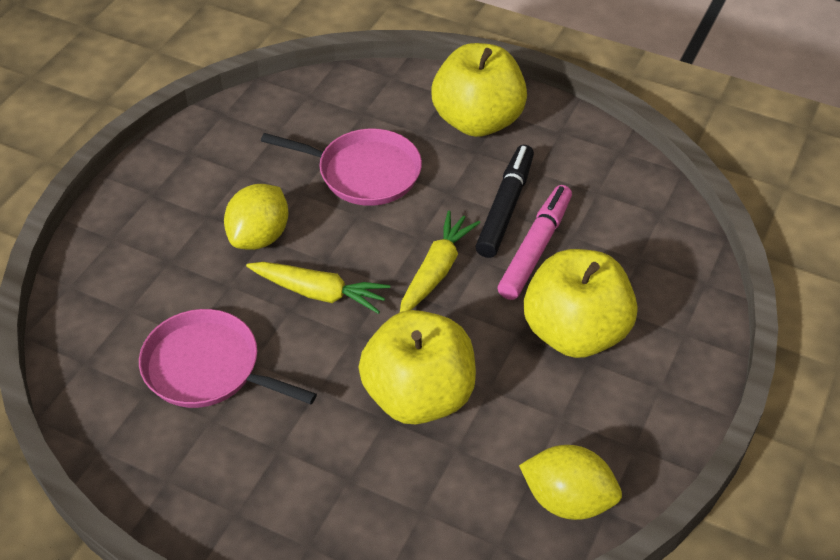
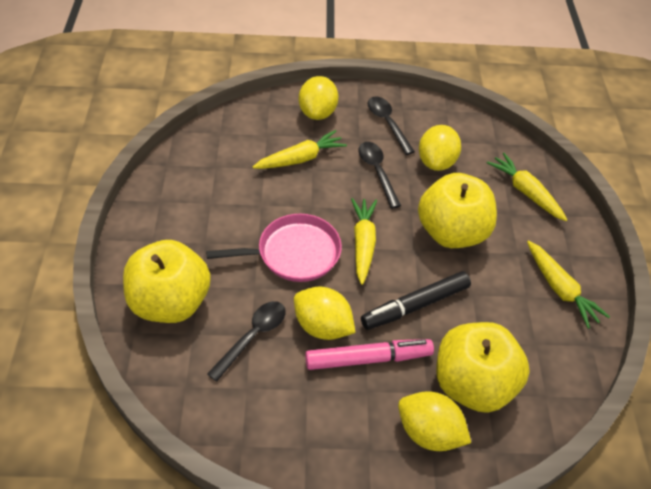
black spoon: 0 -> 3
pink pan: 2 -> 1
yellow carrot: 2 -> 4
yellow lemon: 2 -> 4

